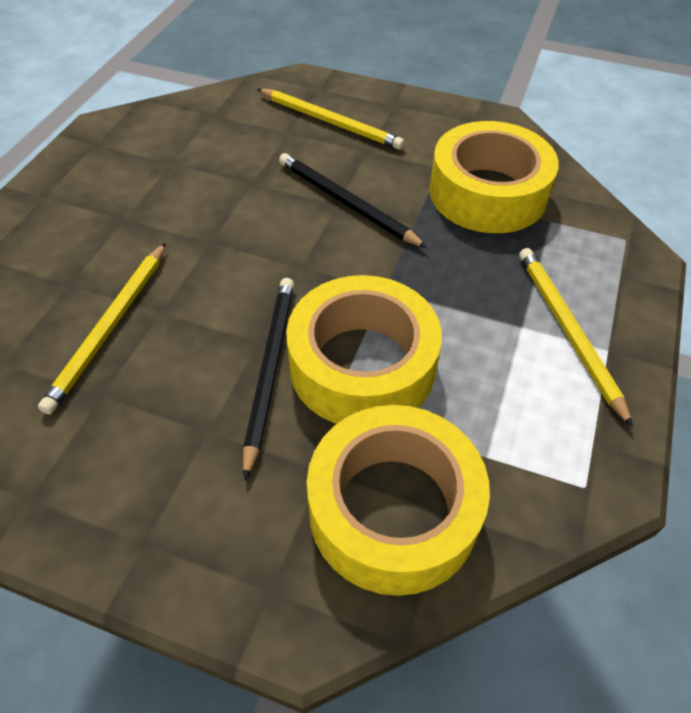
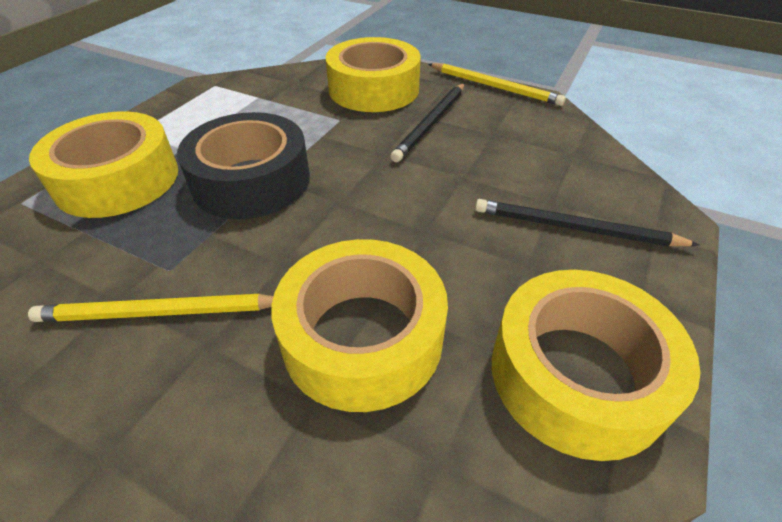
black tape: 0 -> 1
yellow pencil: 3 -> 2
yellow tape: 3 -> 4

